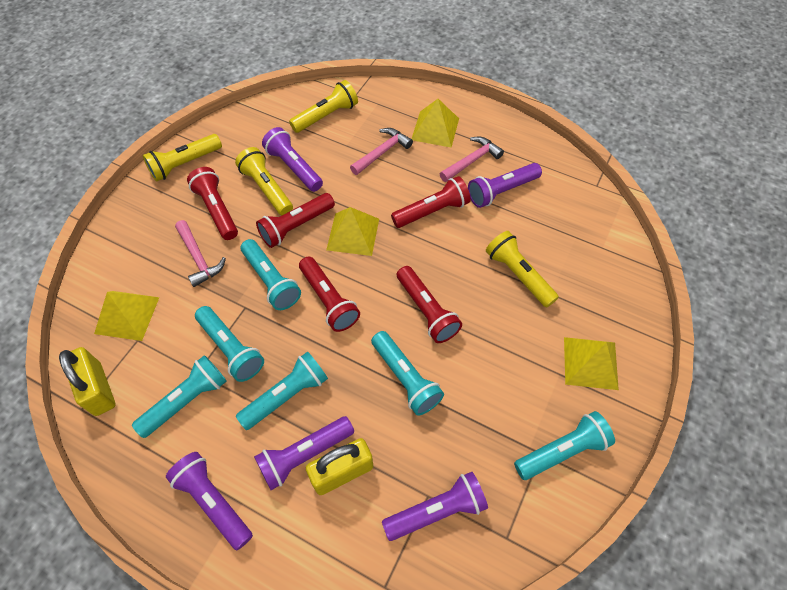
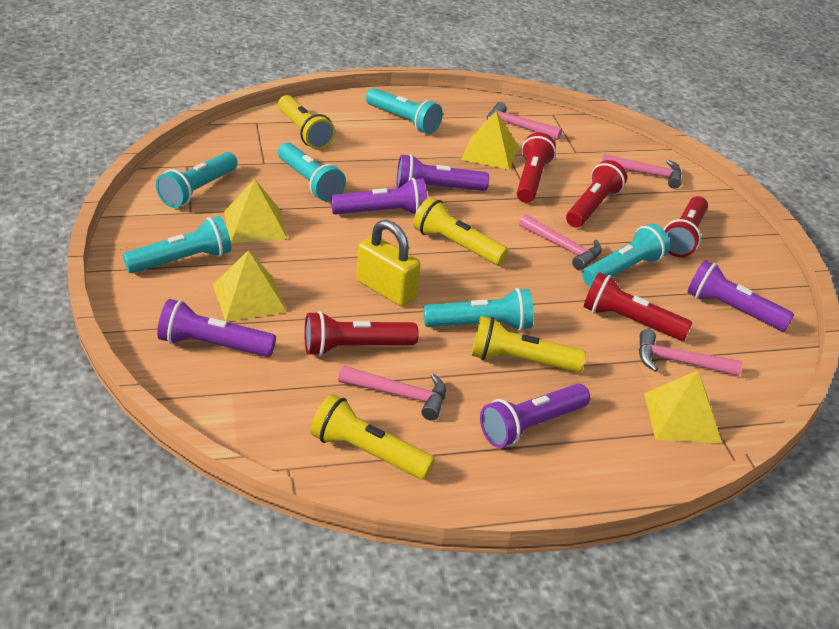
pink hammer: 3 -> 5
yellow padlock: 2 -> 1

